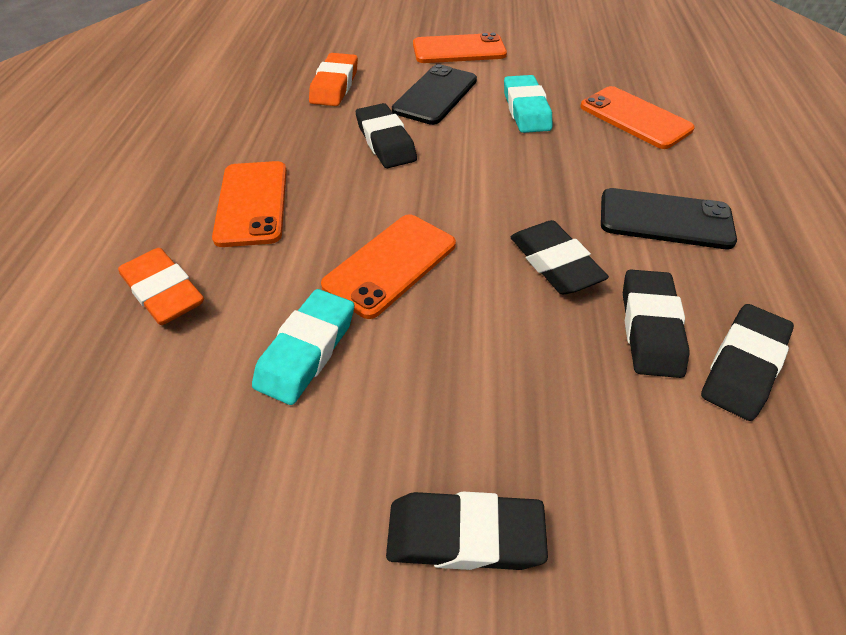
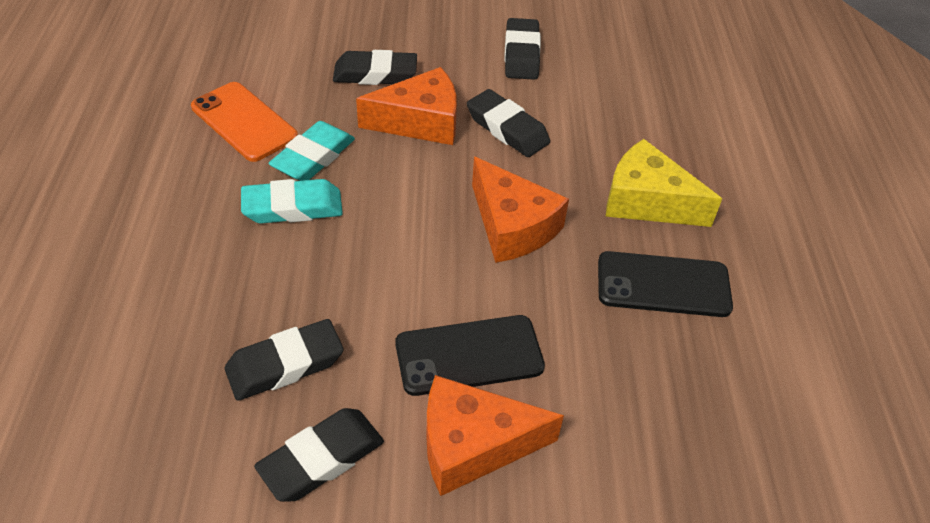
orange cheese: 0 -> 3
orange eraser: 2 -> 0
orange phone: 4 -> 1
yellow cheese: 0 -> 1

